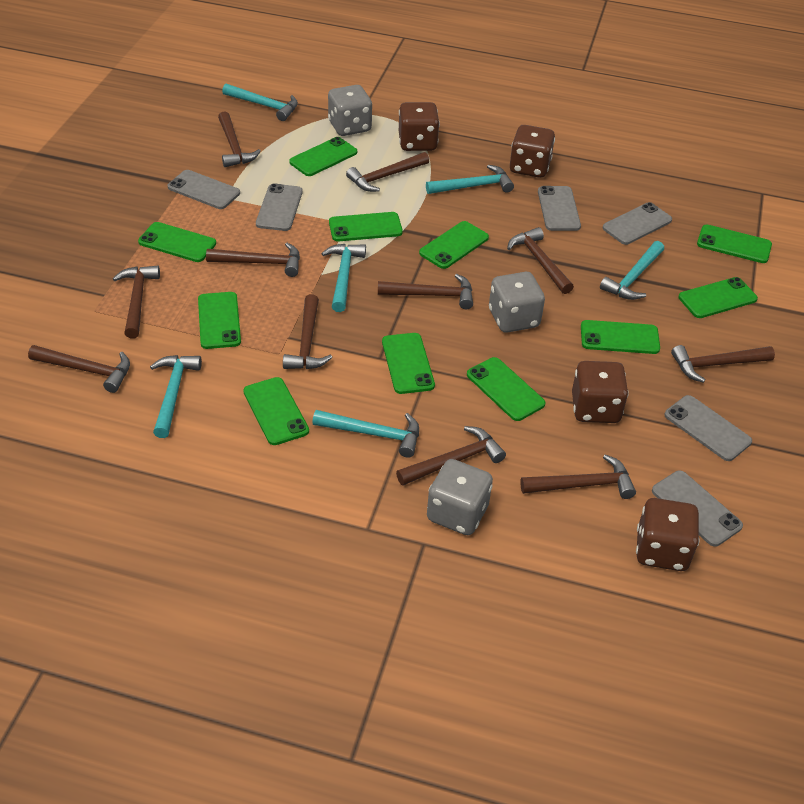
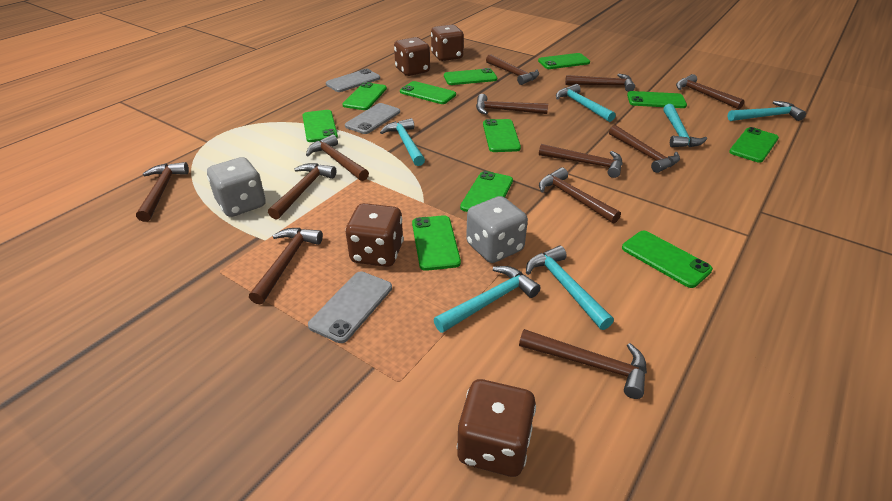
brown hammer: 11 -> 12
grey dice: 3 -> 2
grey phone: 6 -> 3

